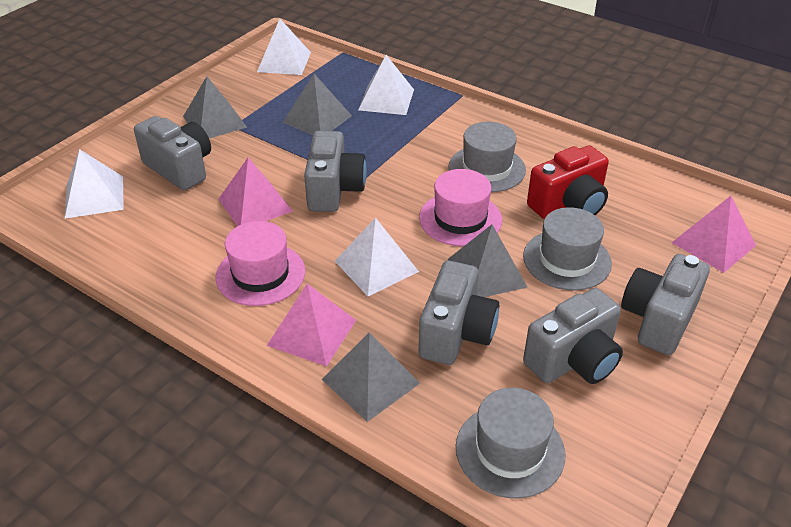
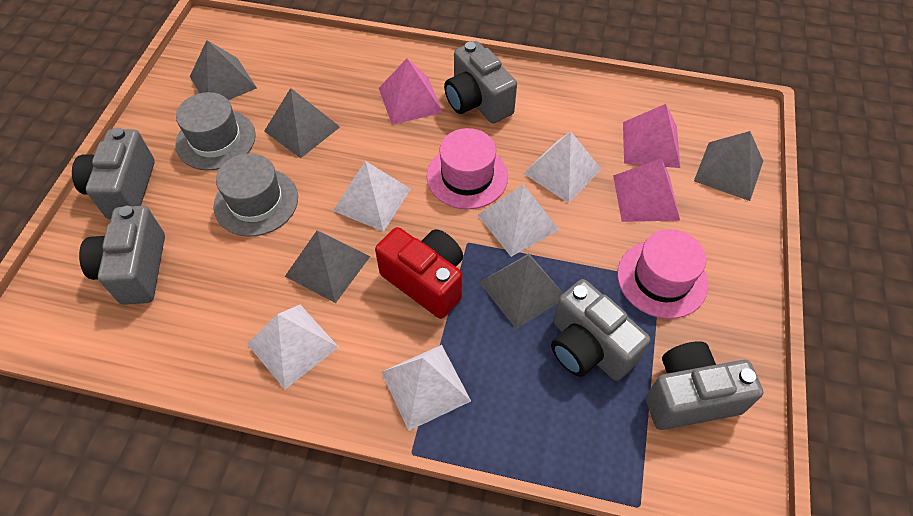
grey hat: 3 -> 2
grey pyramid: 4 -> 5
white pyramid: 4 -> 5

